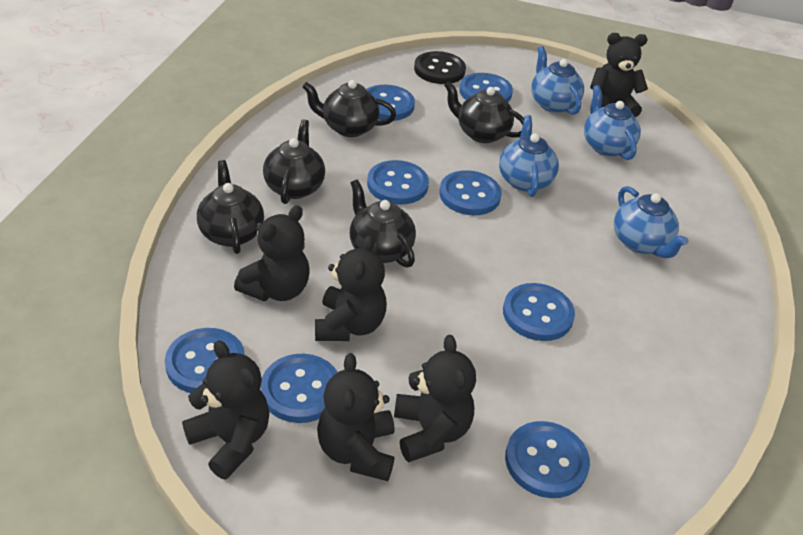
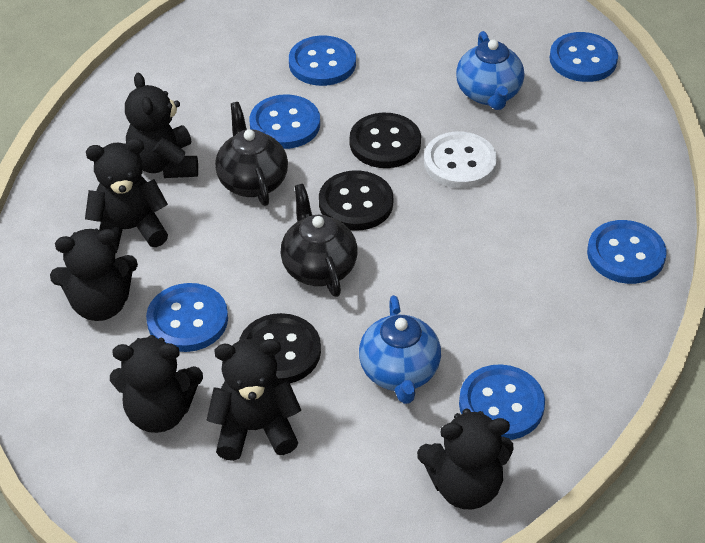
black button: 1 -> 3
black teapot: 5 -> 2
blue button: 8 -> 6
blue teapot: 4 -> 2
white button: 0 -> 1

